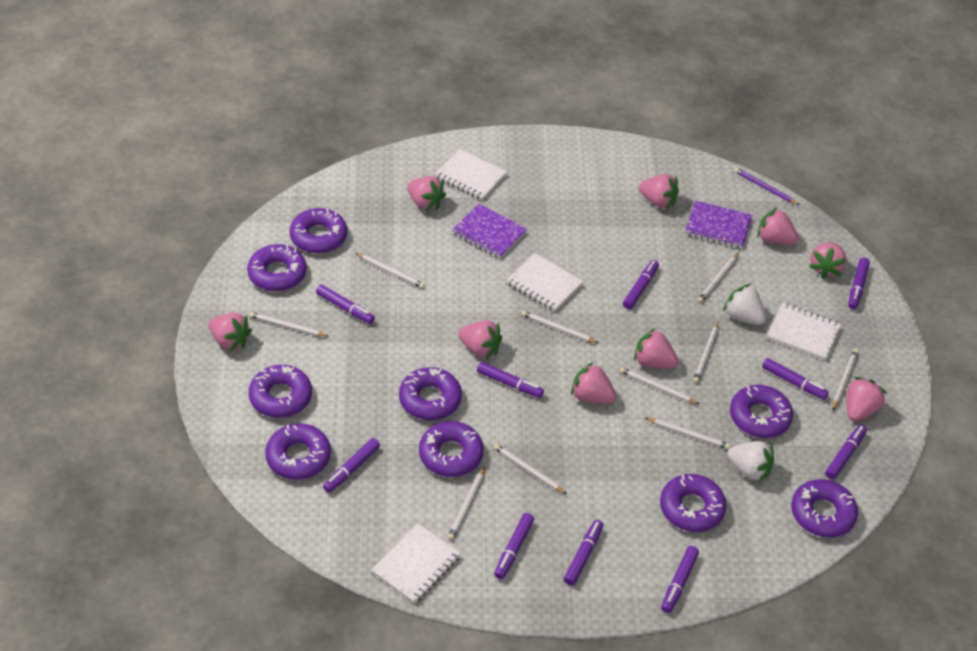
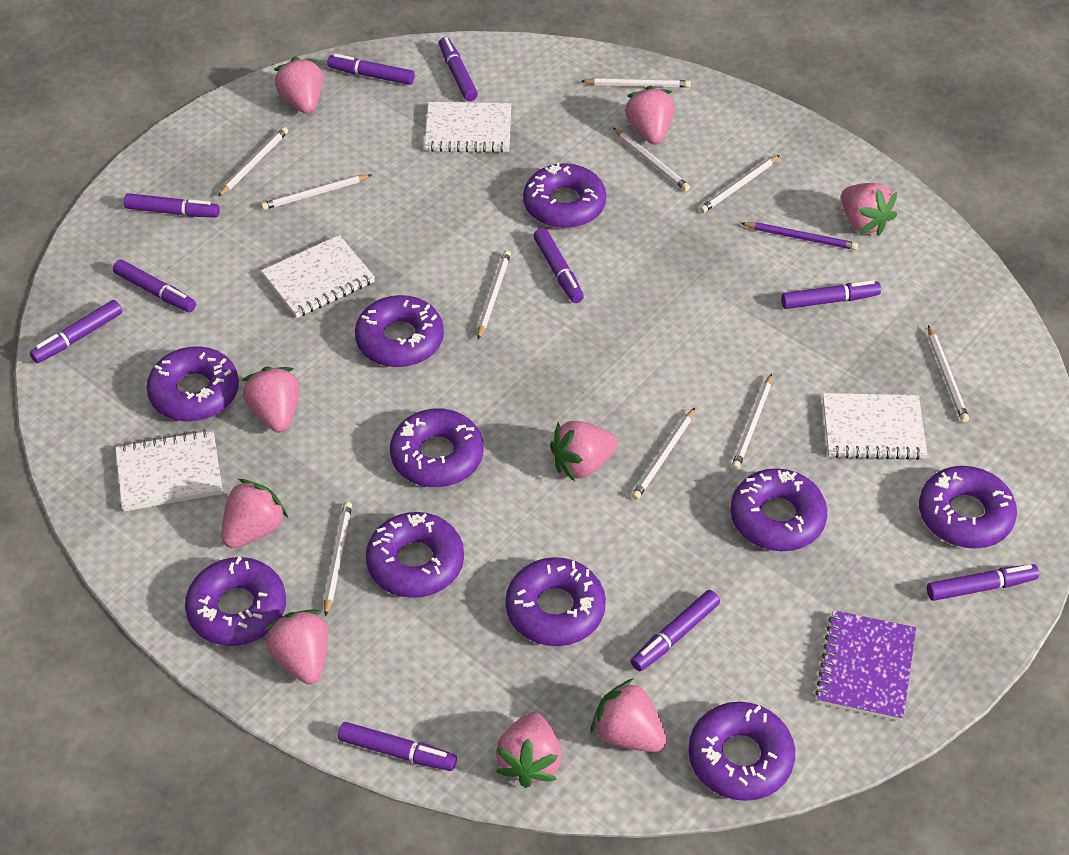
purple donut: 9 -> 10
purple notebook: 2 -> 1
white strawberry: 2 -> 0

